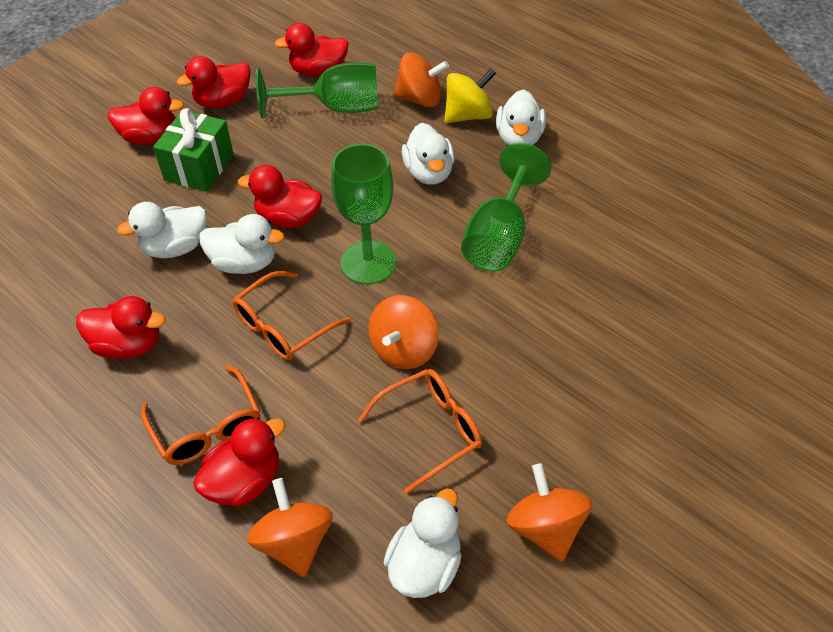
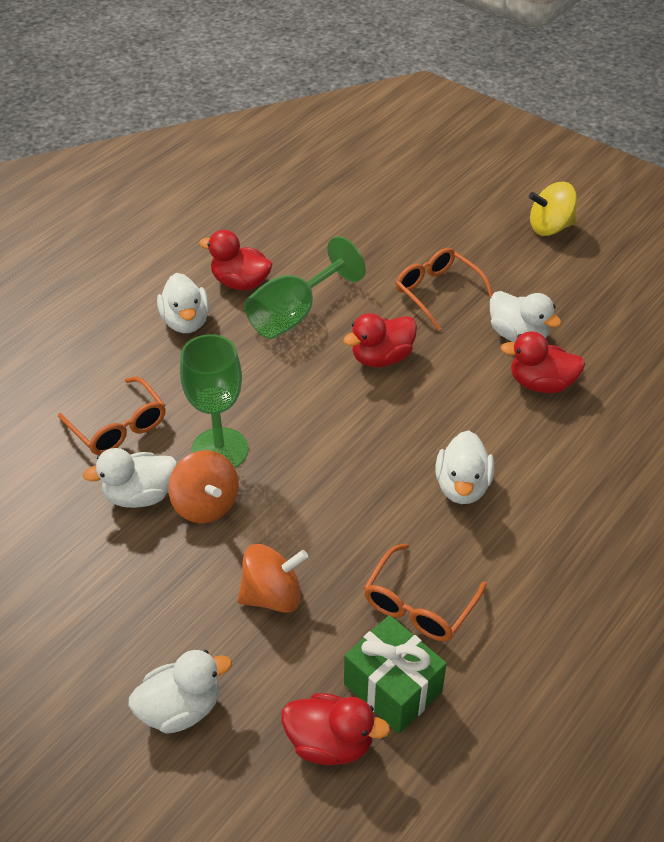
green goblet: 3 -> 2
orange spinning top: 4 -> 2
red duck: 6 -> 4

